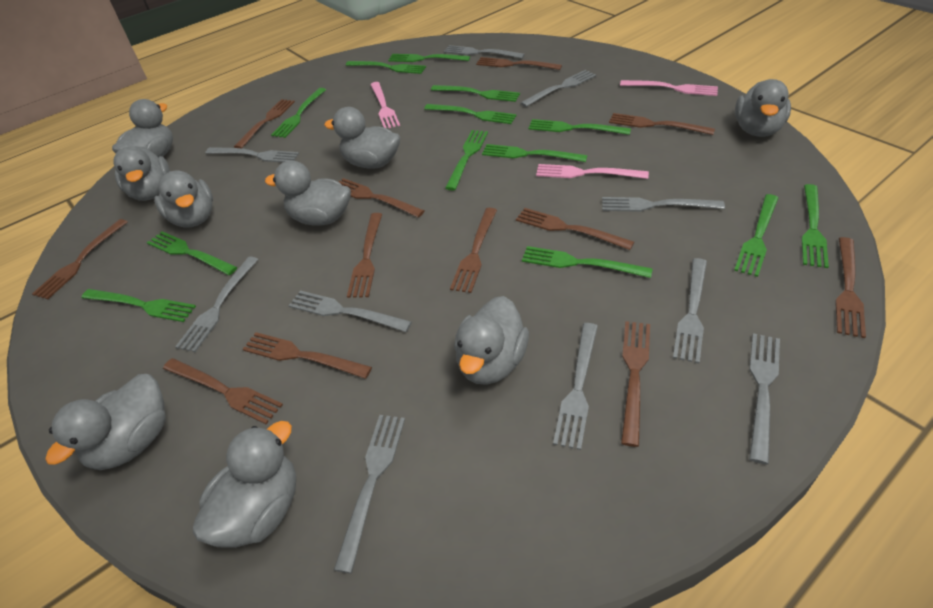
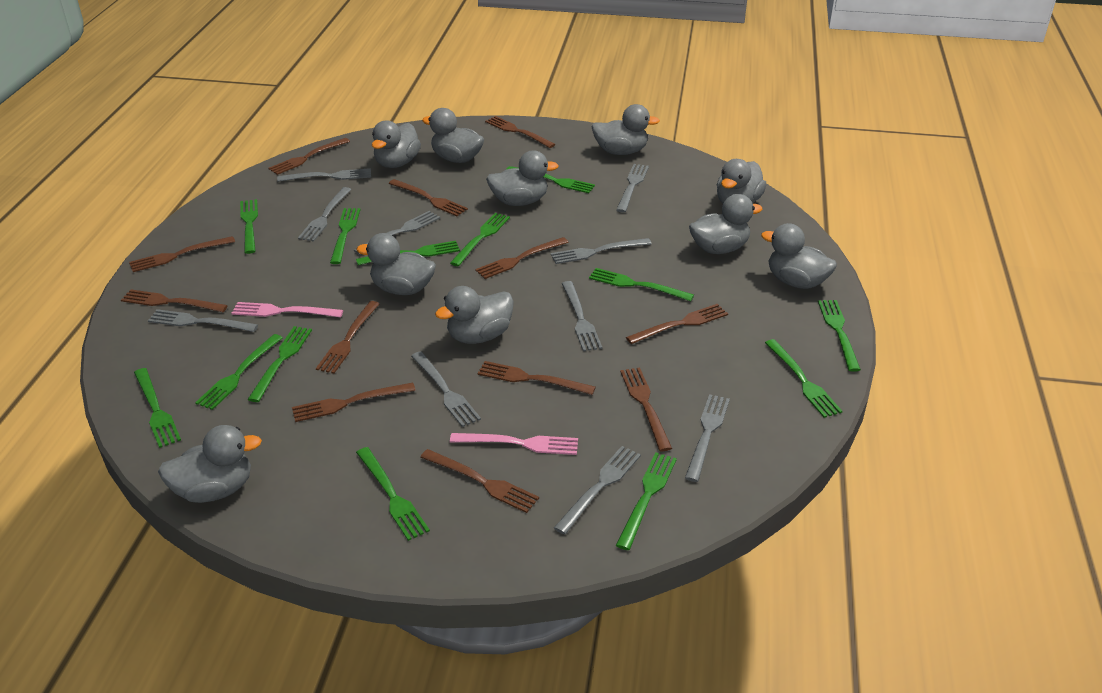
grey duck: 9 -> 10
pink fork: 3 -> 2

